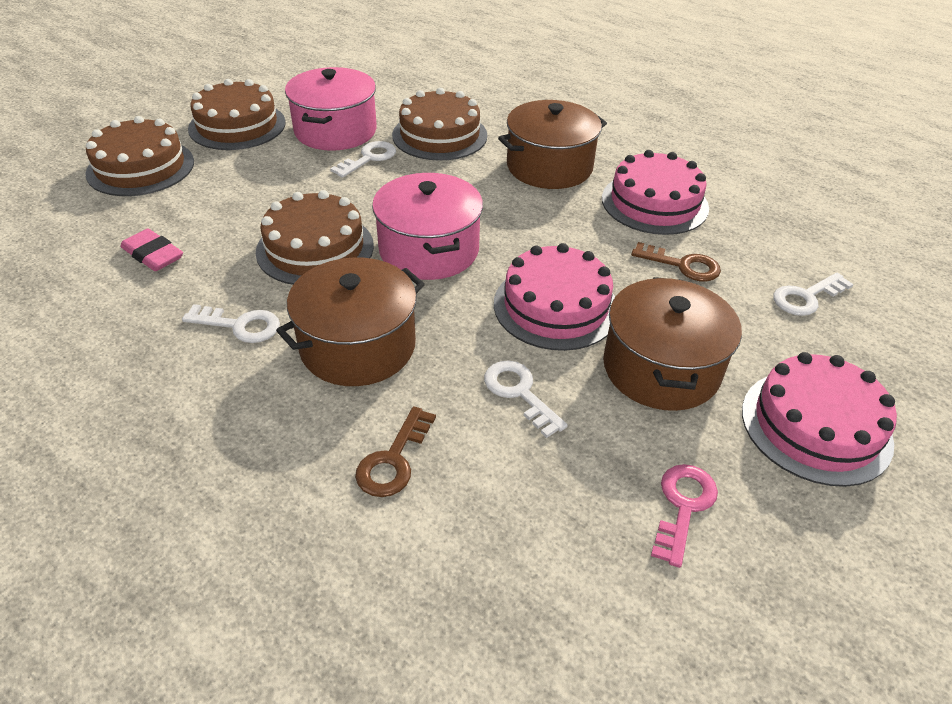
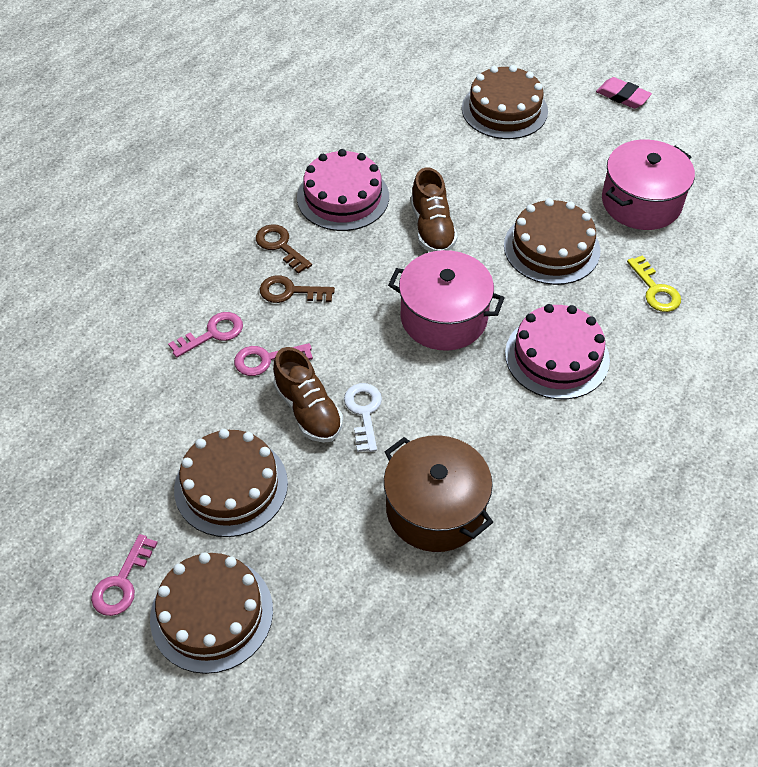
brown pot: 3 -> 1
brown shoe: 0 -> 2
pink cake: 3 -> 2
pink key: 1 -> 3
white key: 4 -> 1
yellow key: 0 -> 1

